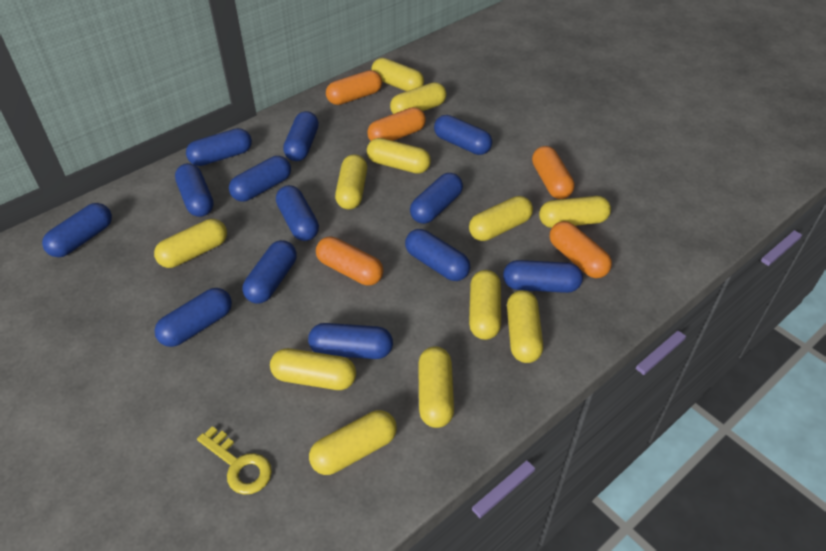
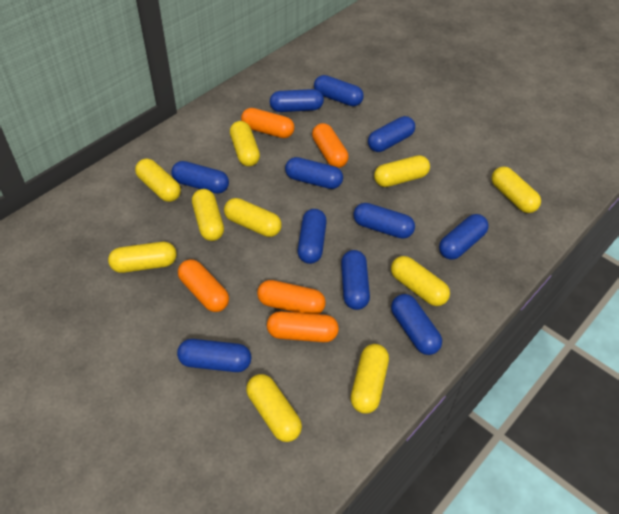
blue capsule: 13 -> 11
yellow capsule: 12 -> 10
yellow key: 1 -> 0

